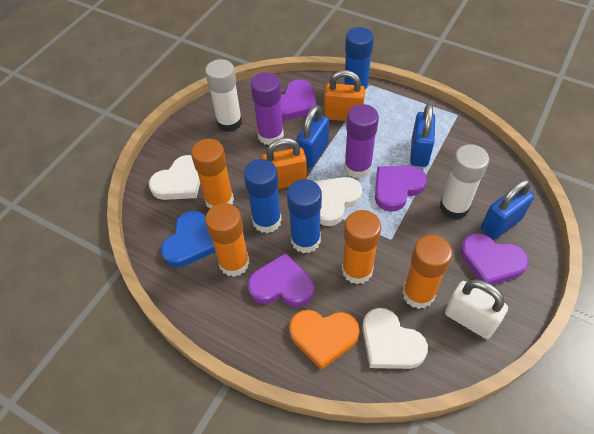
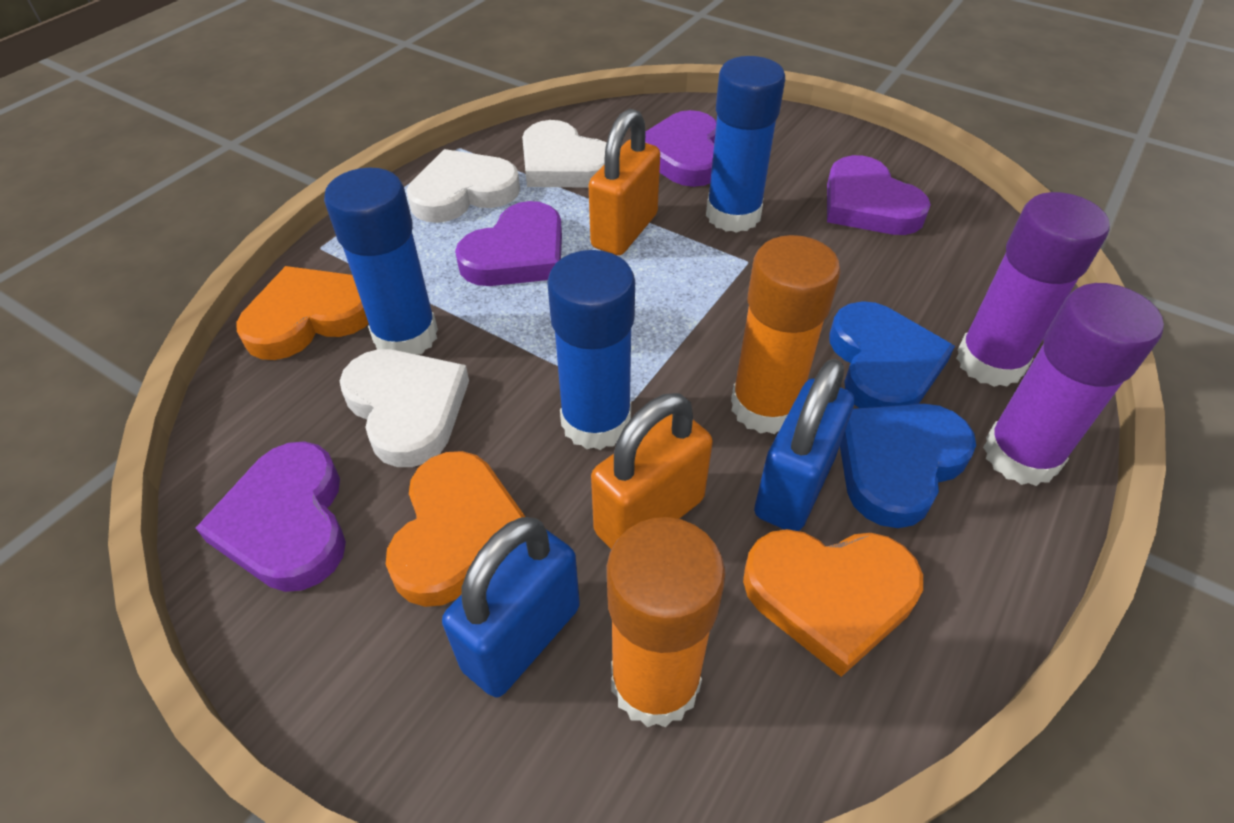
blue heart: 1 -> 2
blue padlock: 3 -> 2
orange glue stick: 4 -> 2
orange heart: 1 -> 3
white glue stick: 2 -> 0
white padlock: 1 -> 0

